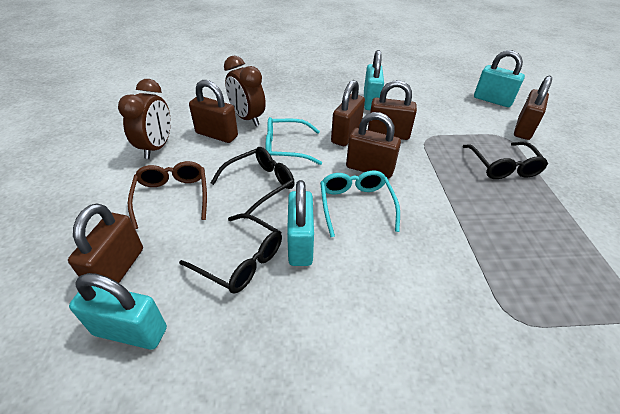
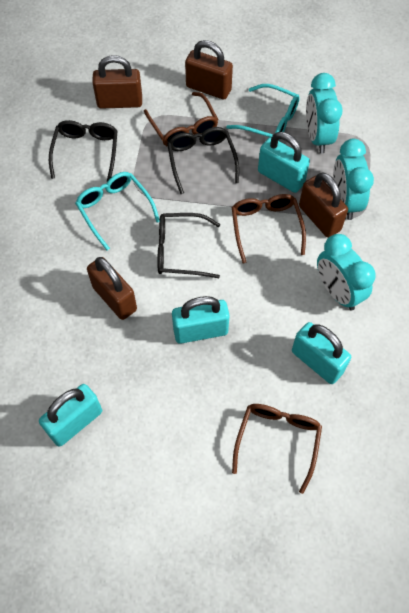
brown clock: 2 -> 0
brown glasses: 1 -> 3
brown padlock: 6 -> 4
turquoise clock: 0 -> 3

